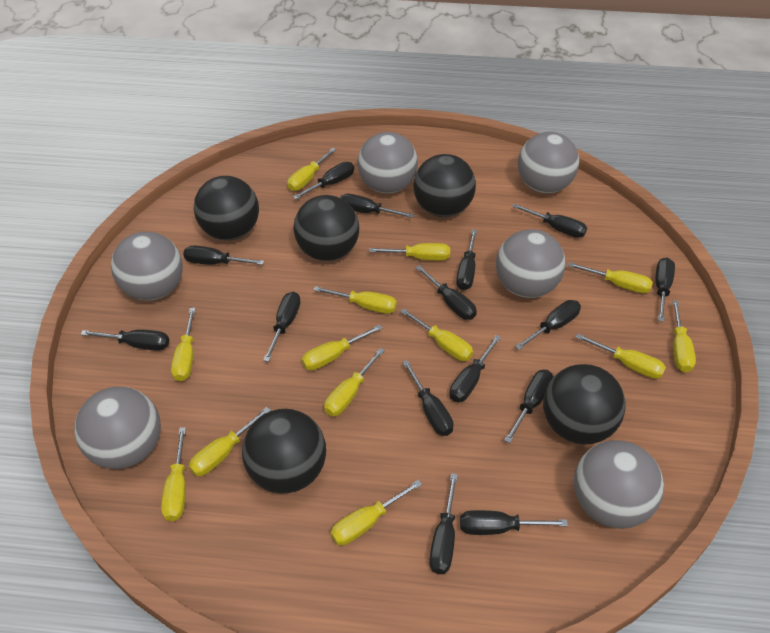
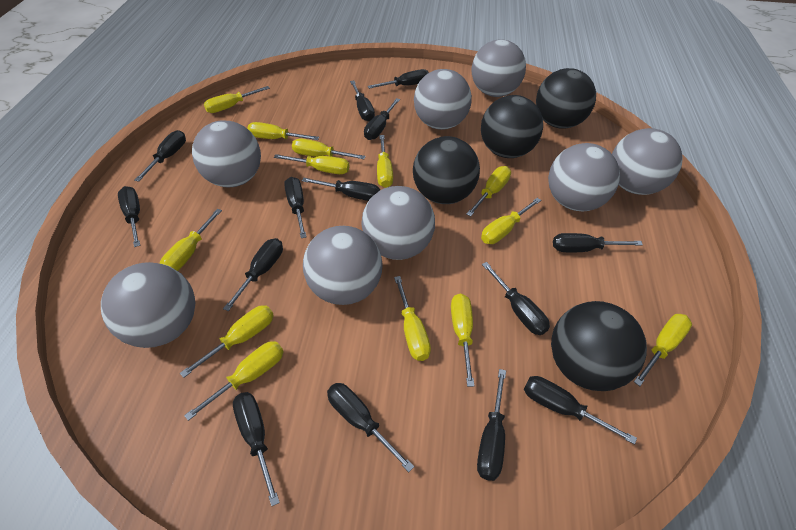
black ball: 5 -> 4
black screwdriver: 15 -> 14
grey ball: 6 -> 8

